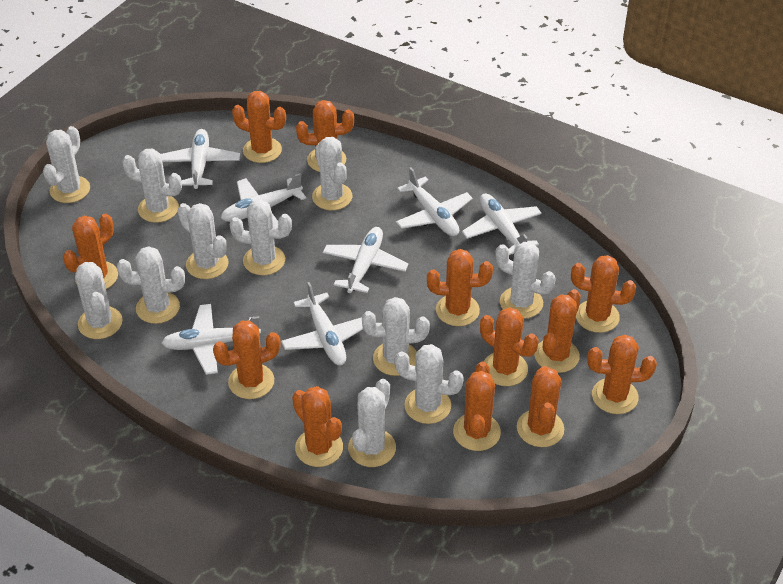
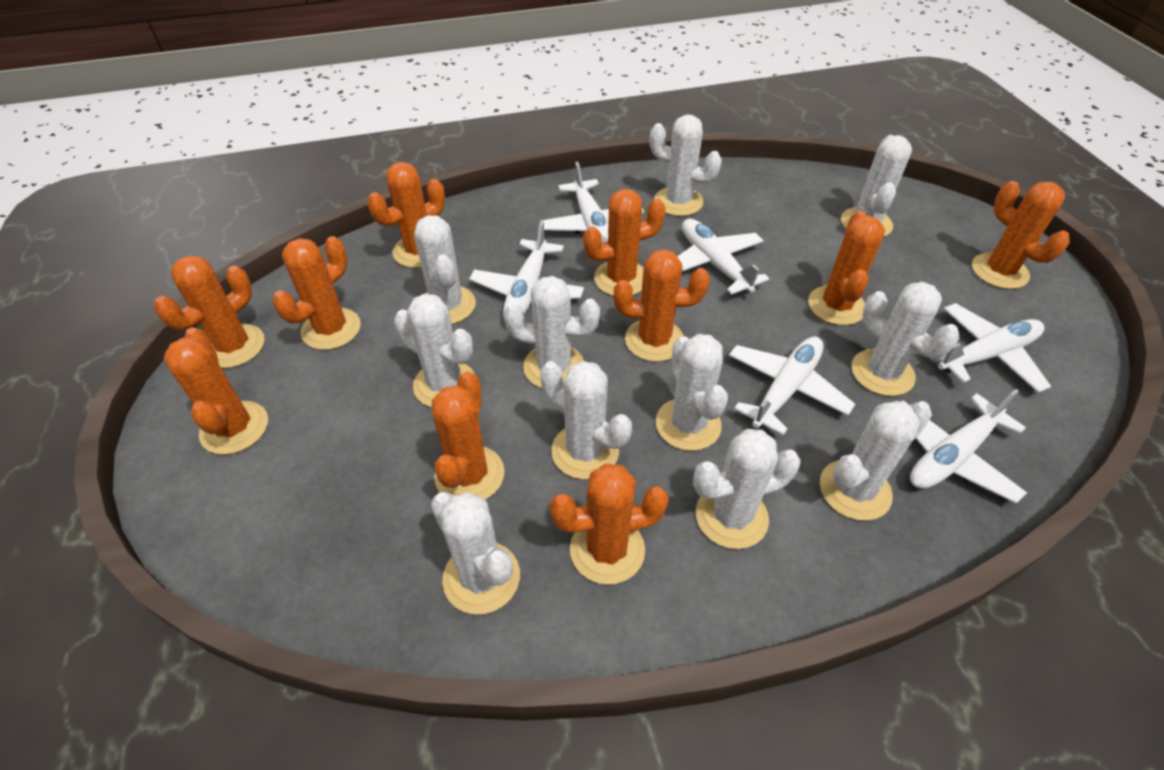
orange cactus: 12 -> 10
white plane: 7 -> 6

